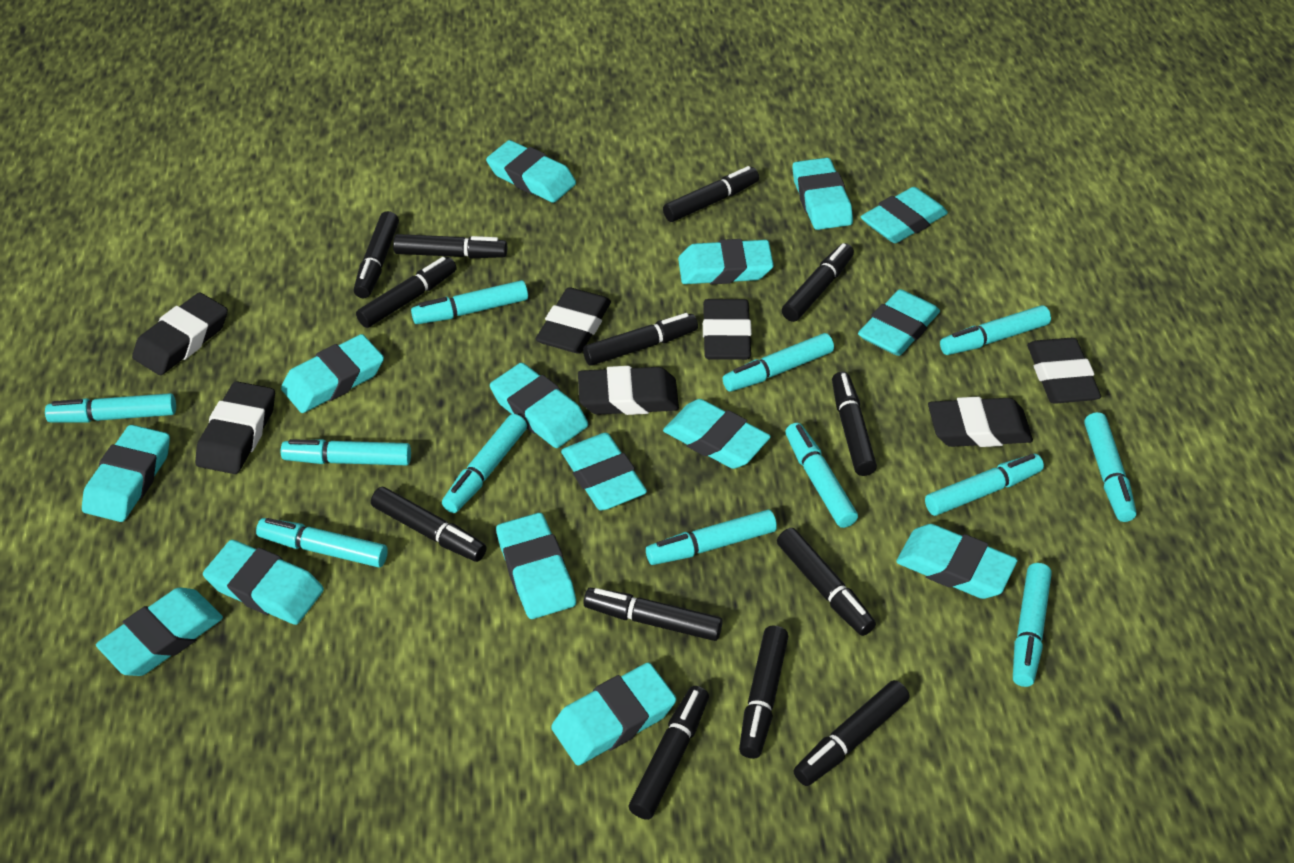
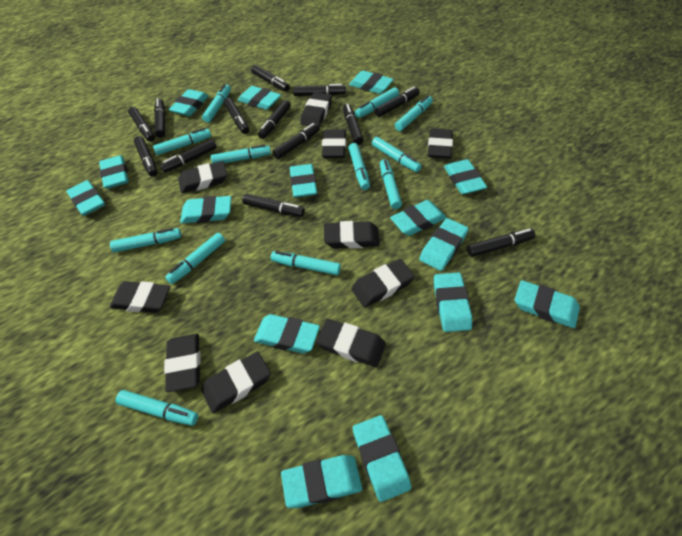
black eraser: 7 -> 10

